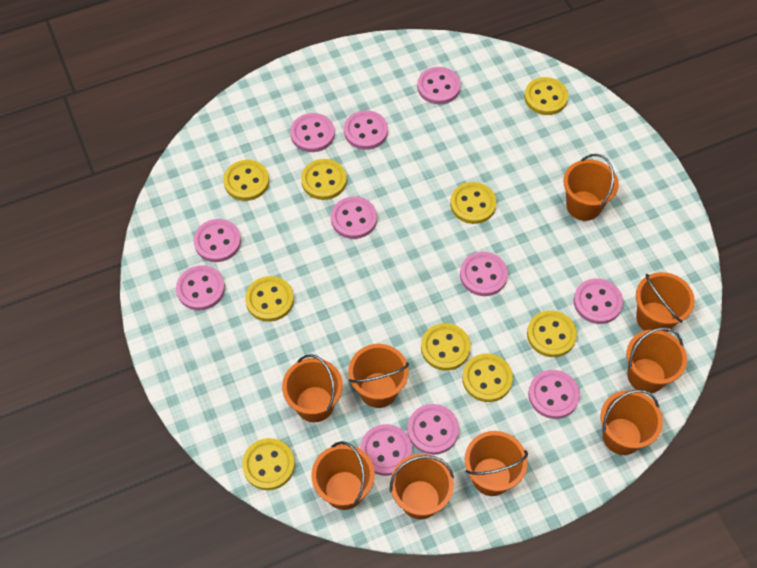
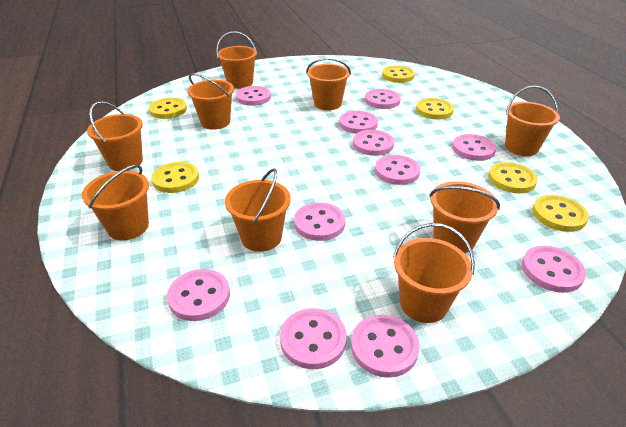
yellow button: 9 -> 6

